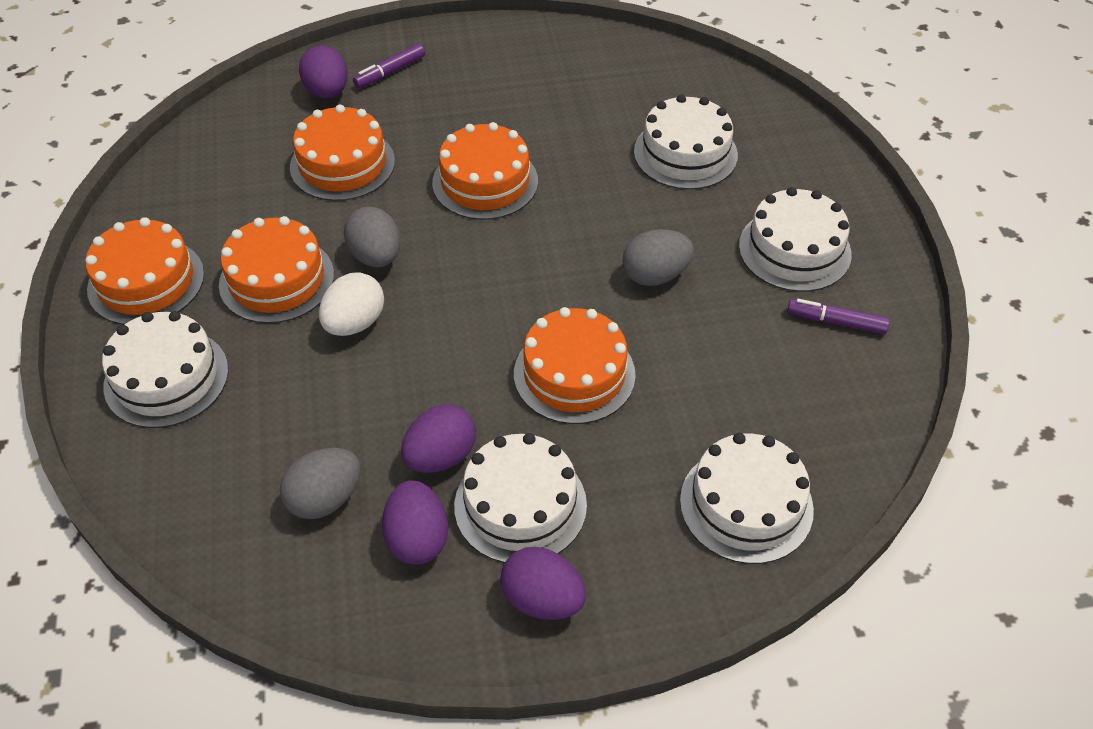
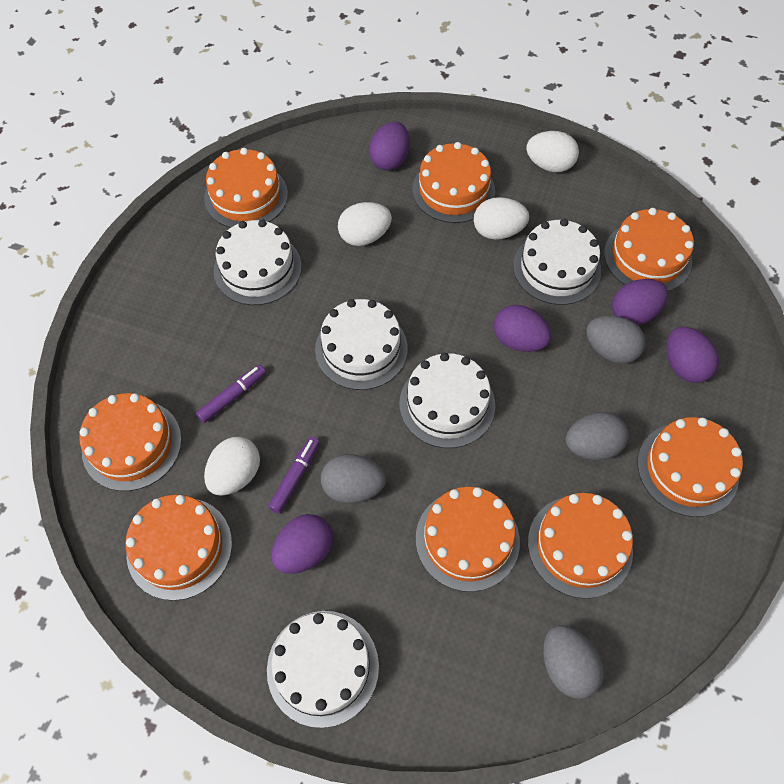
grey egg: 3 -> 4
orange cake: 5 -> 8
purple egg: 4 -> 5
white egg: 1 -> 4

